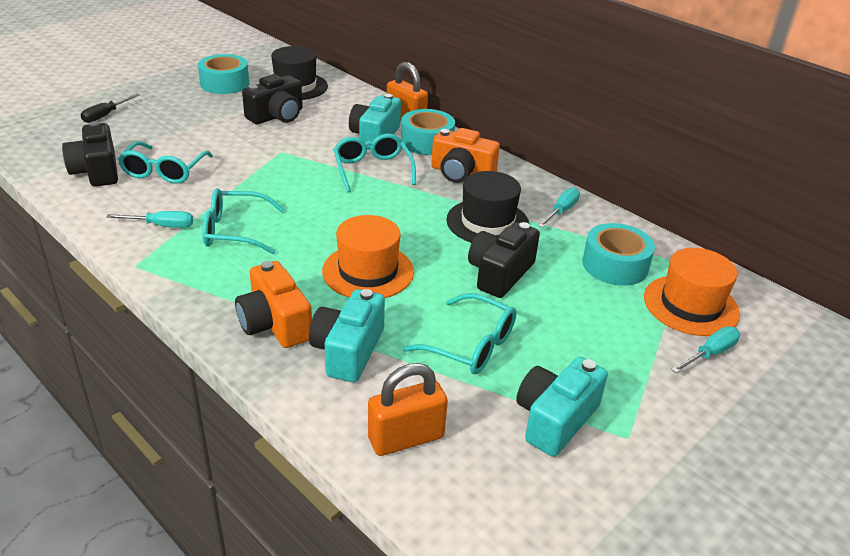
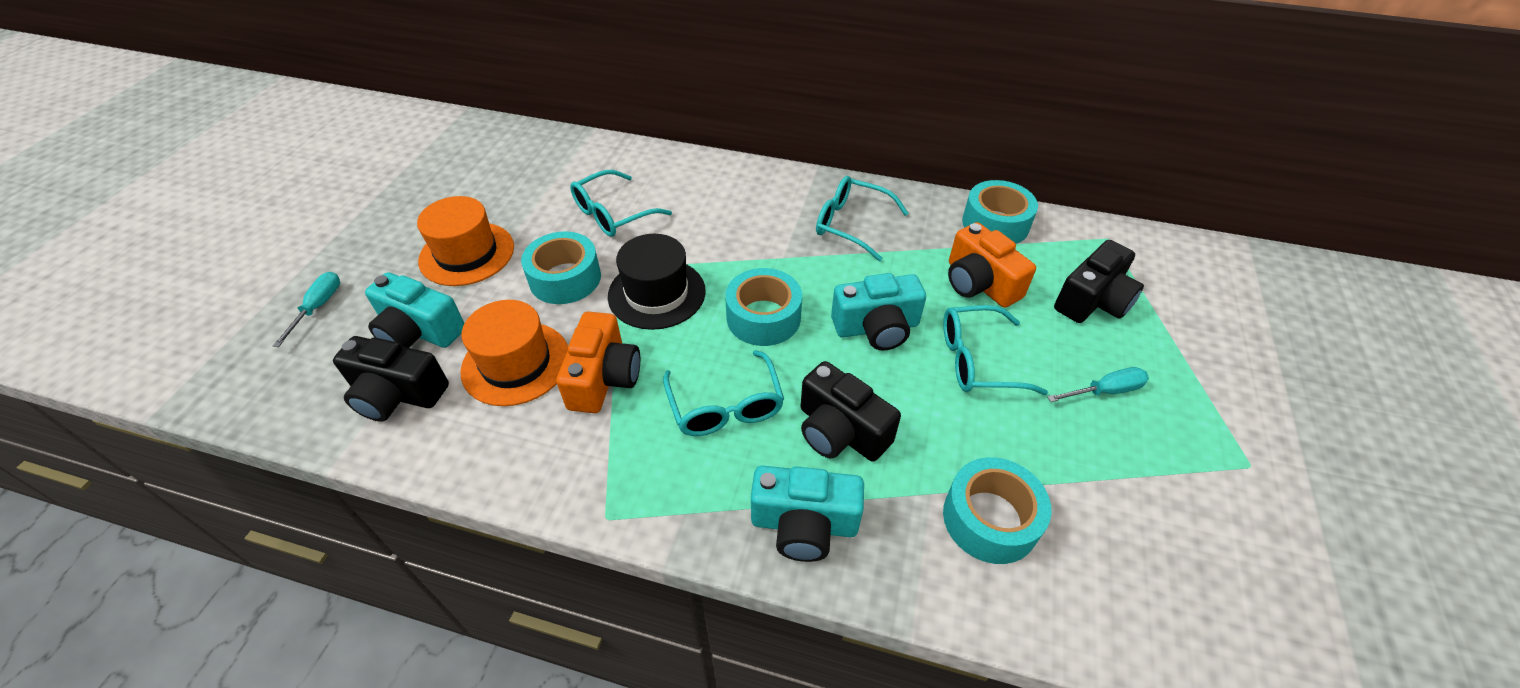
black hat: 2 -> 1
black screwdriver: 1 -> 0
orange padlock: 2 -> 0
turquoise screwdriver: 3 -> 2
turquoise tape: 3 -> 4

